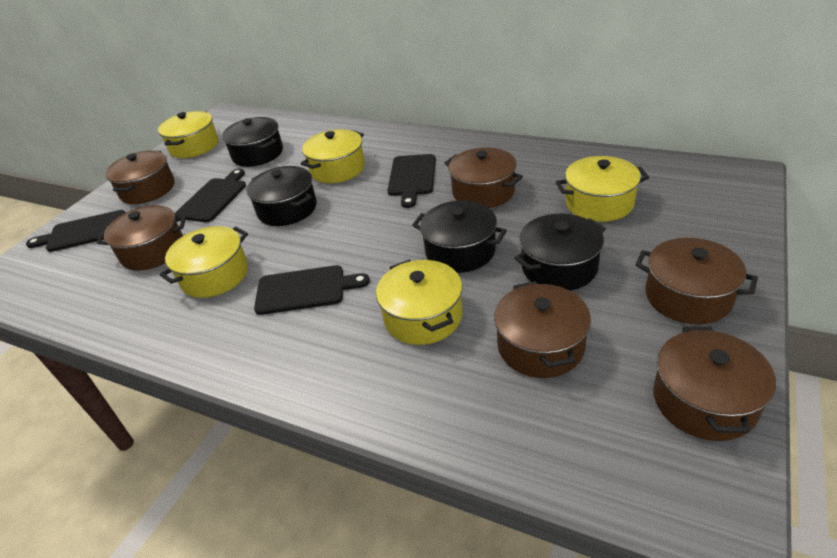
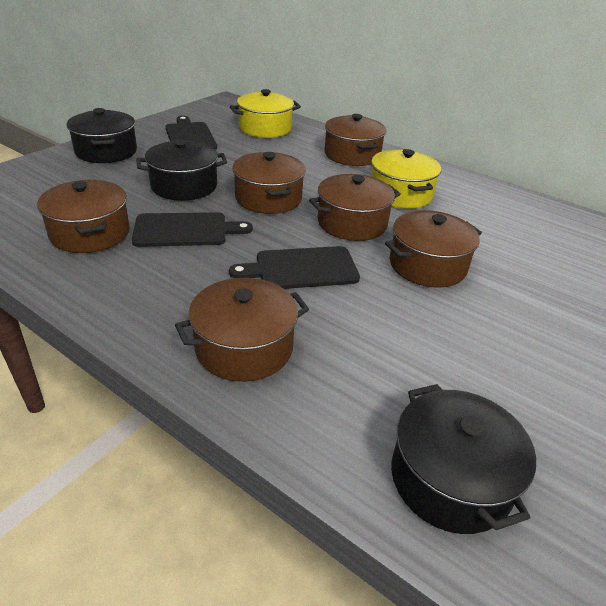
black cutting board: 4 -> 3
black pot: 4 -> 3
yellow pot: 5 -> 2

